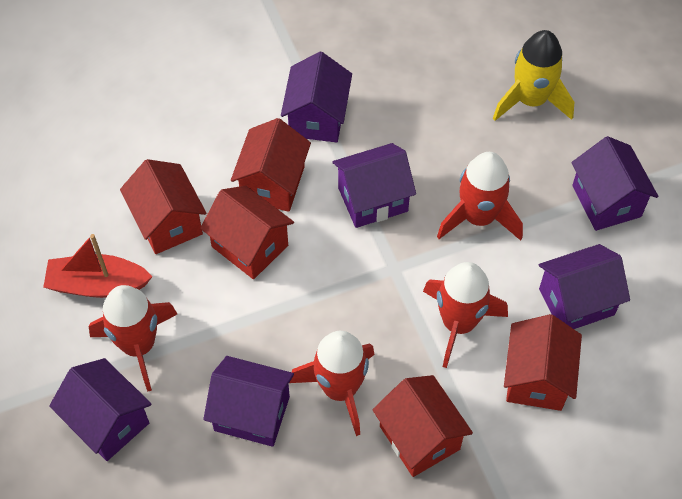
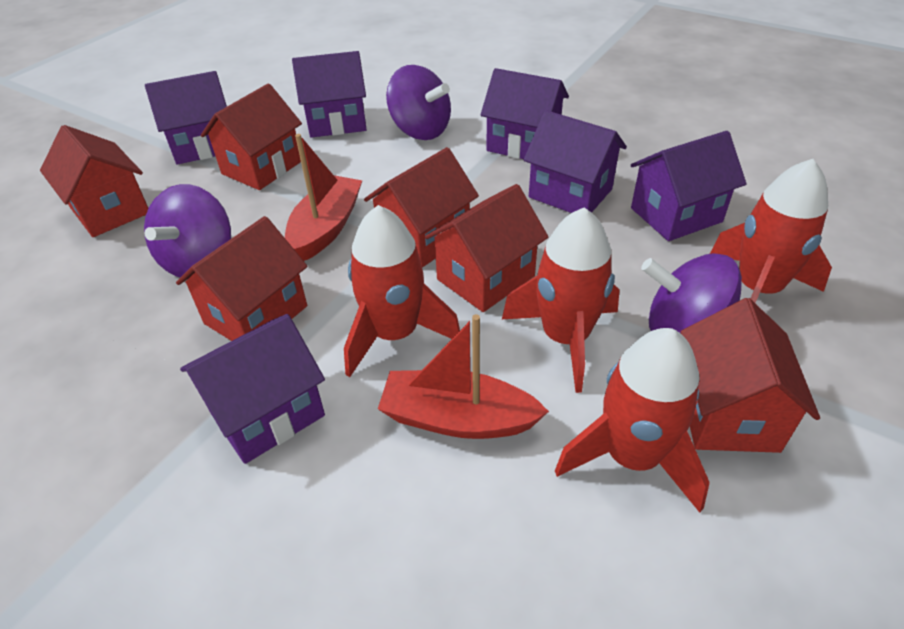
purple spinning top: 0 -> 3
red boat: 1 -> 2
red house: 5 -> 6
yellow rocket: 1 -> 0

